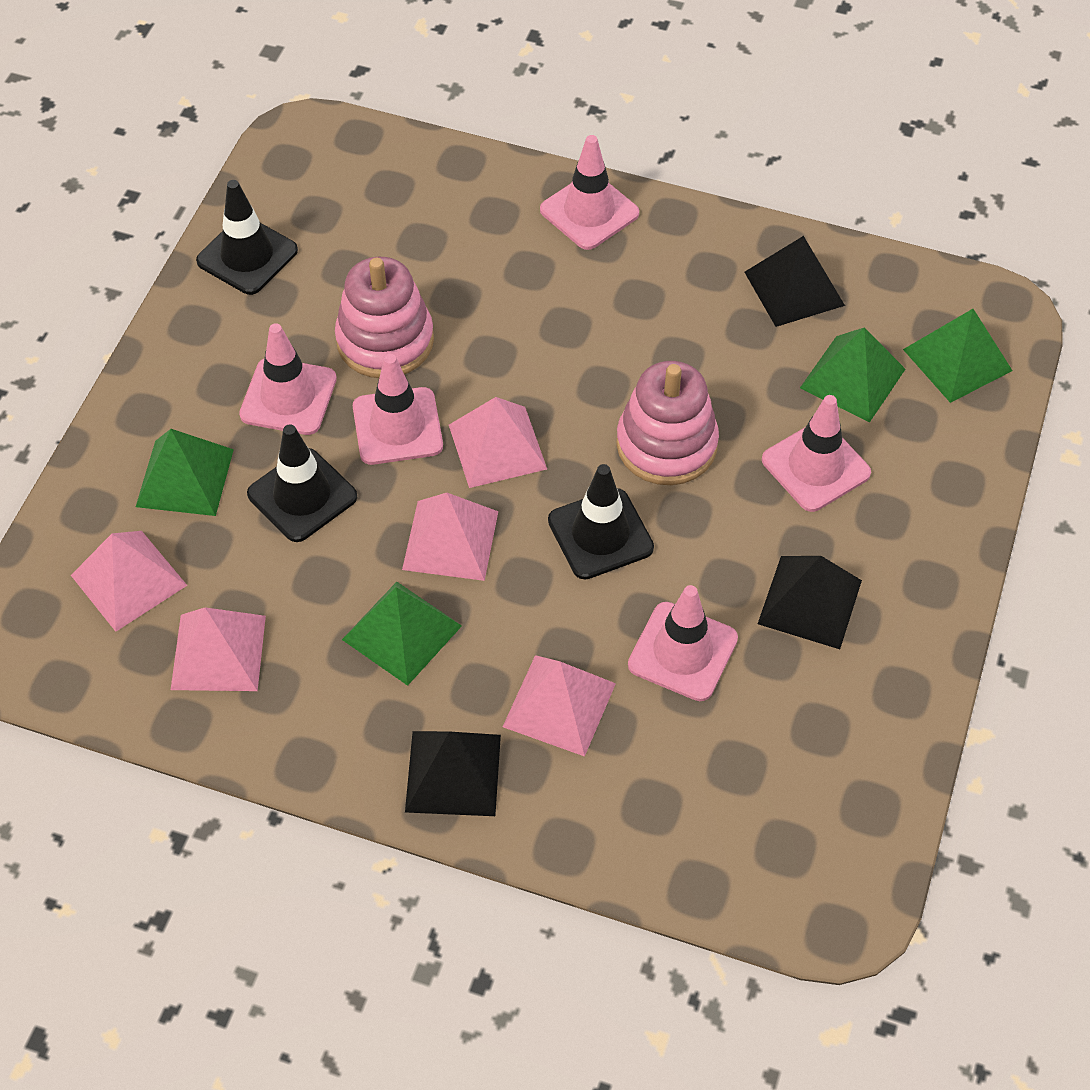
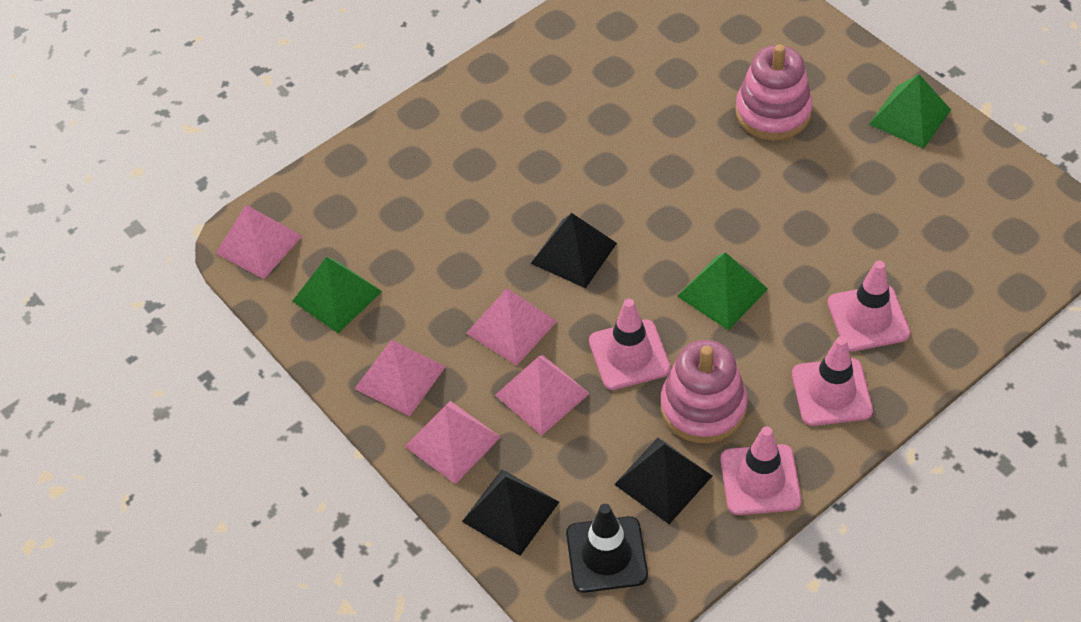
black traffic cone: 3 -> 1
green pyramid: 4 -> 3
pink traffic cone: 5 -> 4

